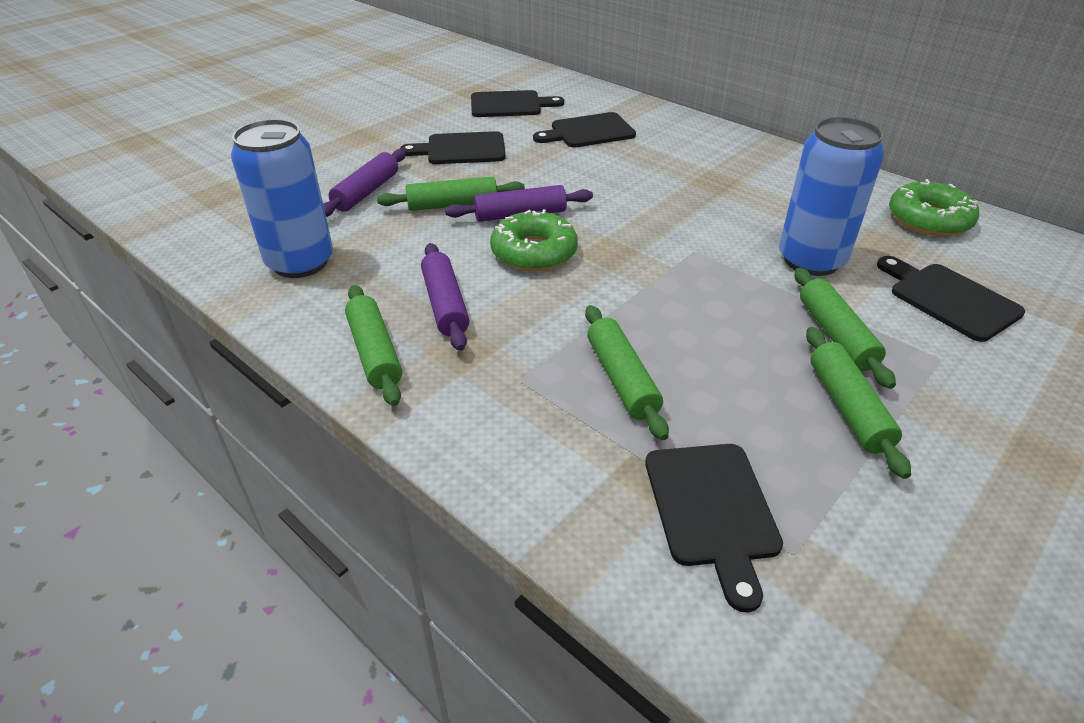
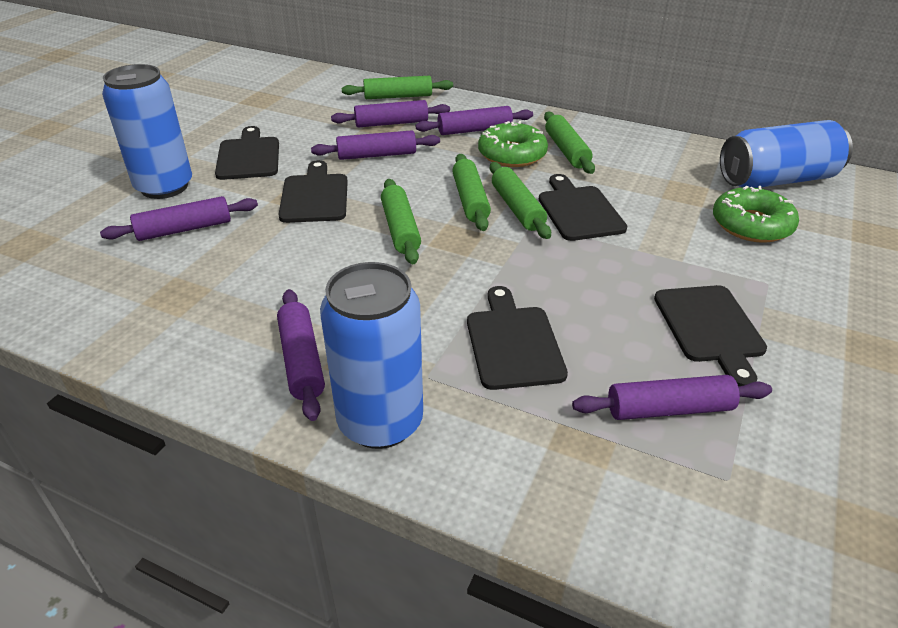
blue can: 2 -> 3
purple rolling pin: 3 -> 6

